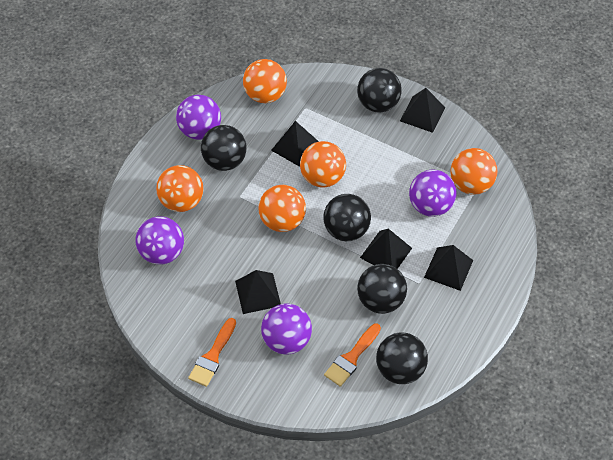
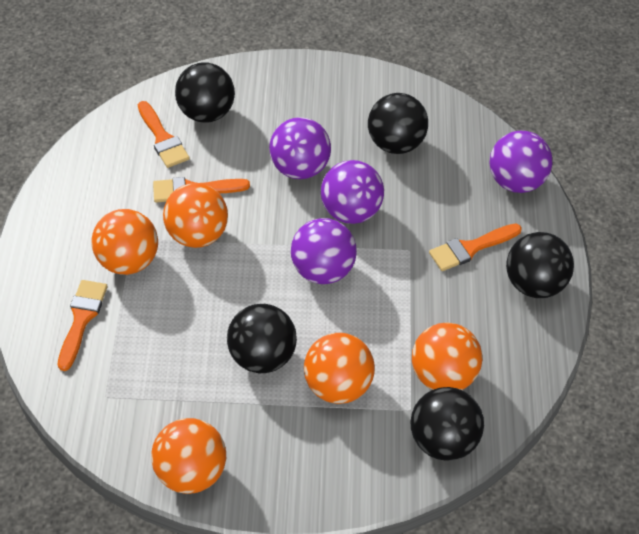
black pyramid: 5 -> 0
orange brush: 2 -> 4

